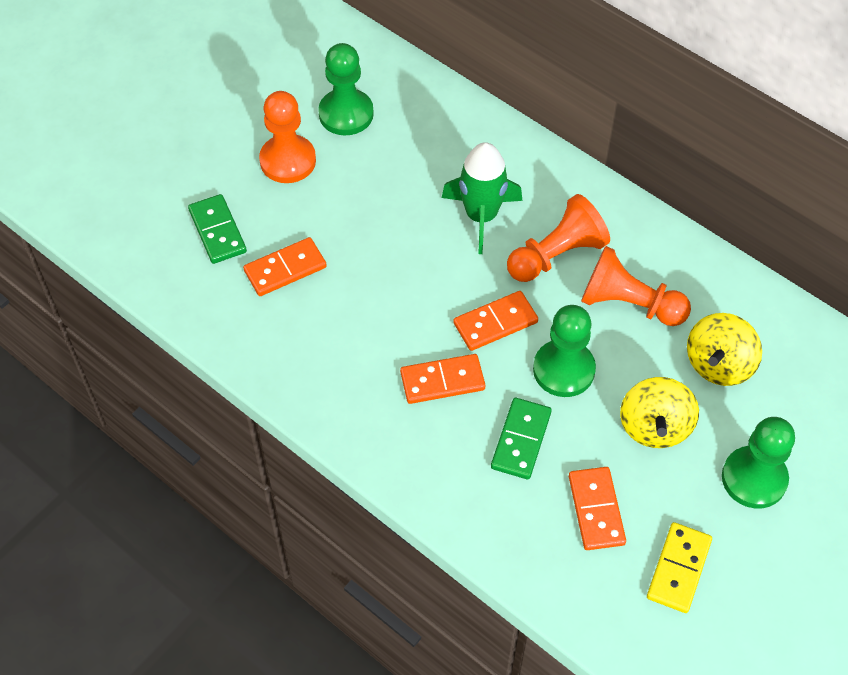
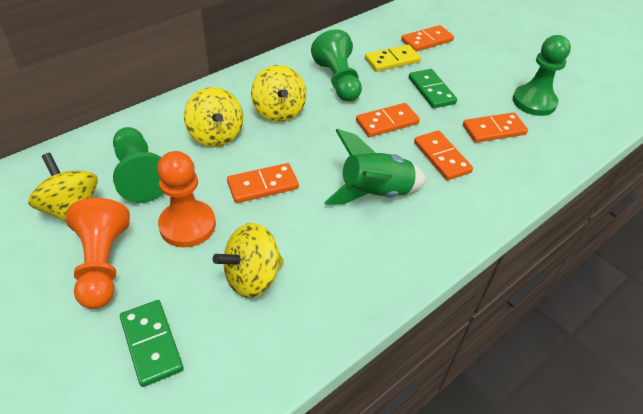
orange domino: 4 -> 5
orange pawn: 3 -> 2
yellow spinning top: 2 -> 4

